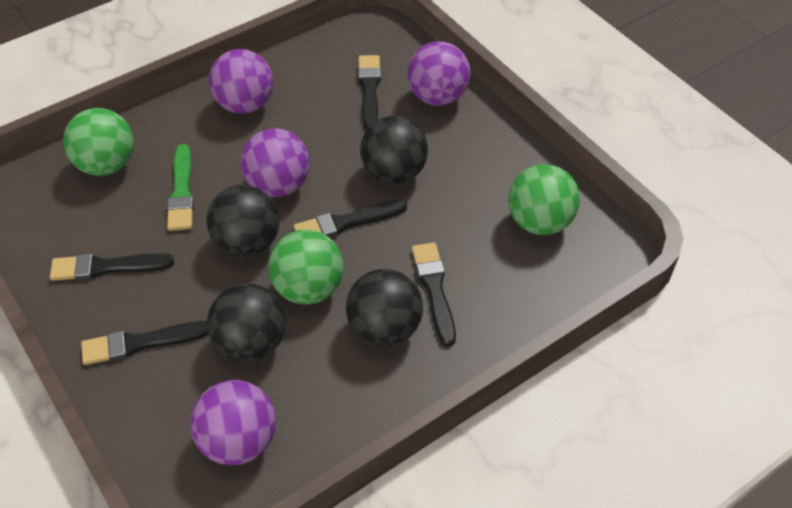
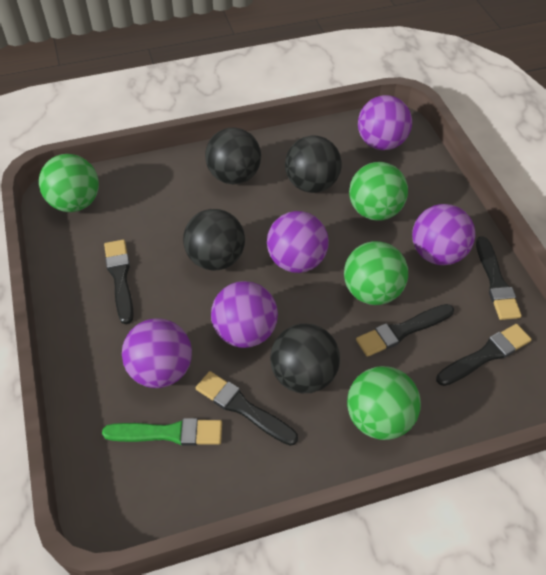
green ball: 3 -> 4
purple ball: 4 -> 5

